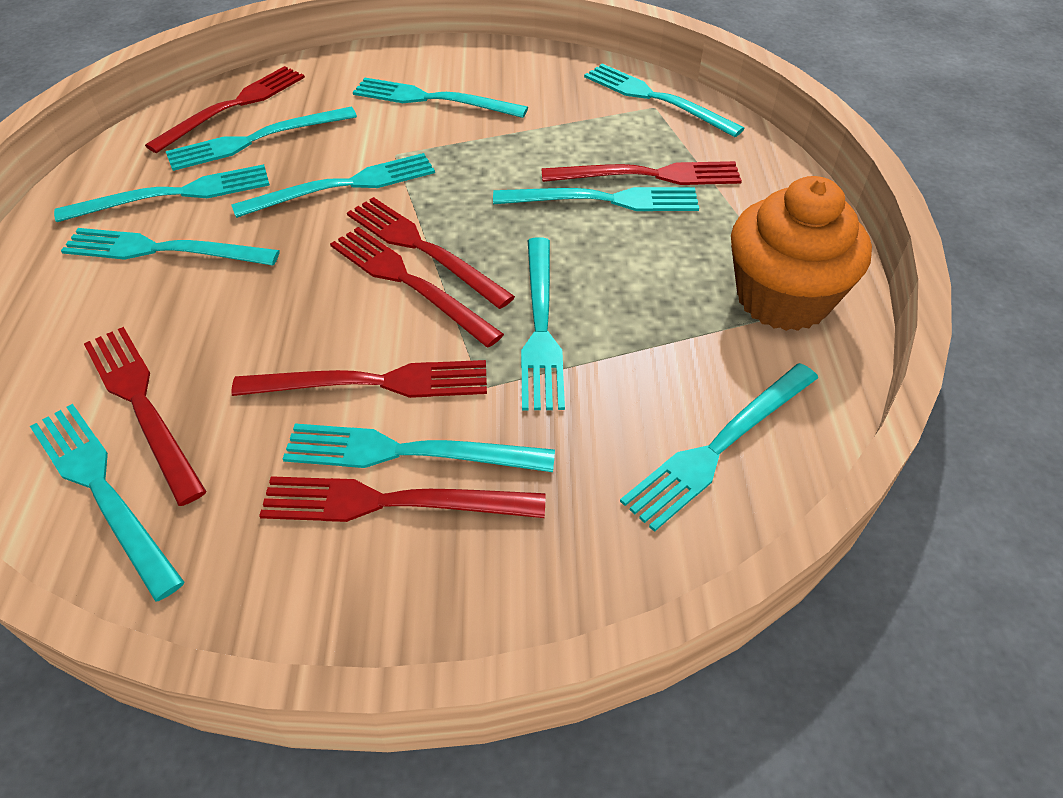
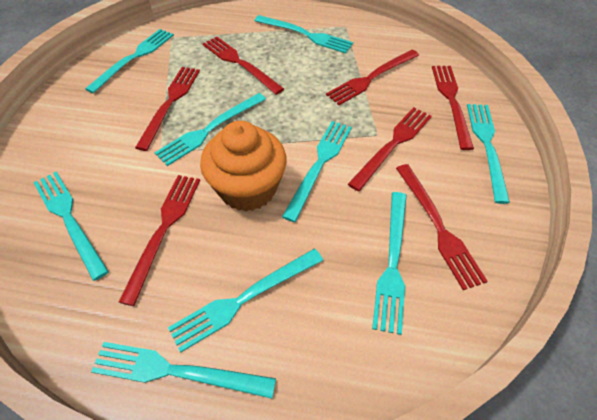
turquoise fork: 11 -> 9

